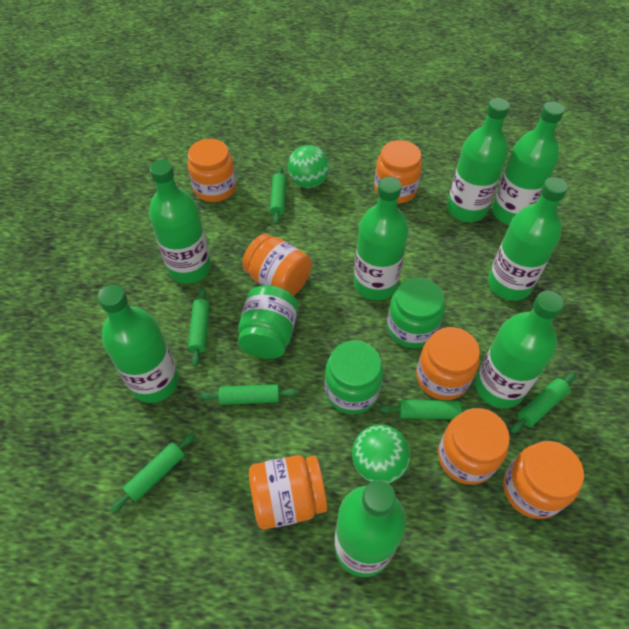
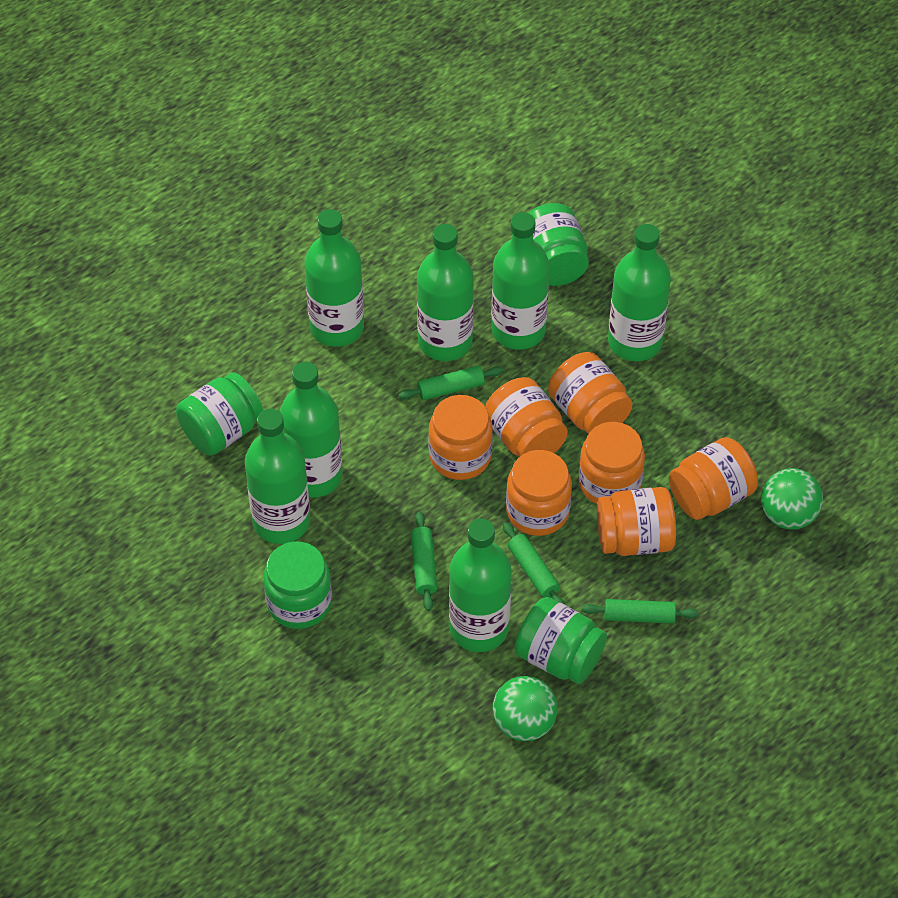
green bottle: 8 -> 7
green jar: 3 -> 4
green rolling pin: 6 -> 4

